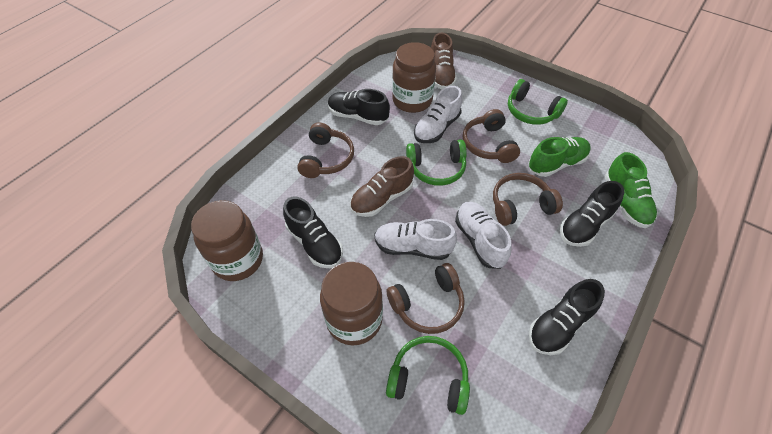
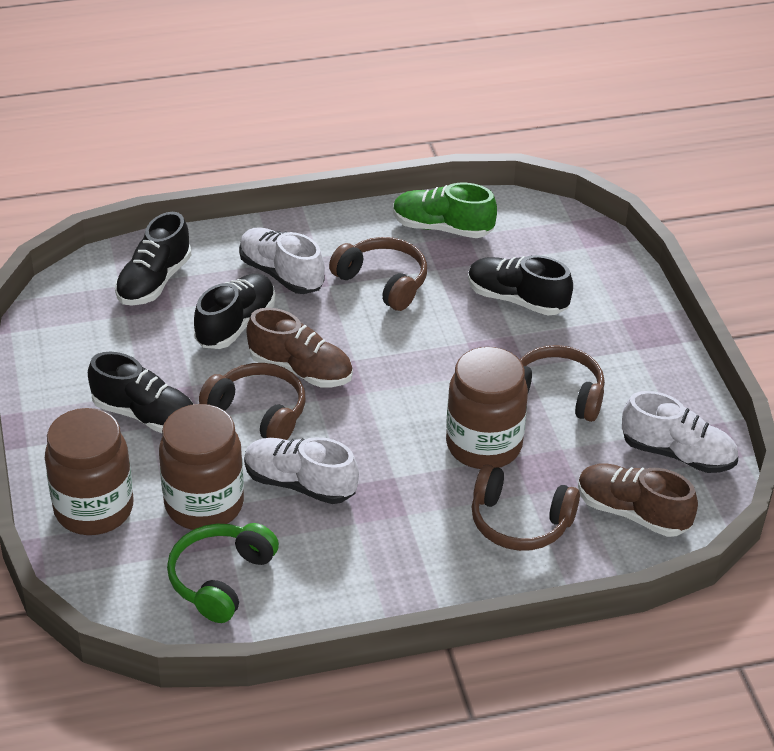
green headphones: 3 -> 1
green shoe: 2 -> 1

